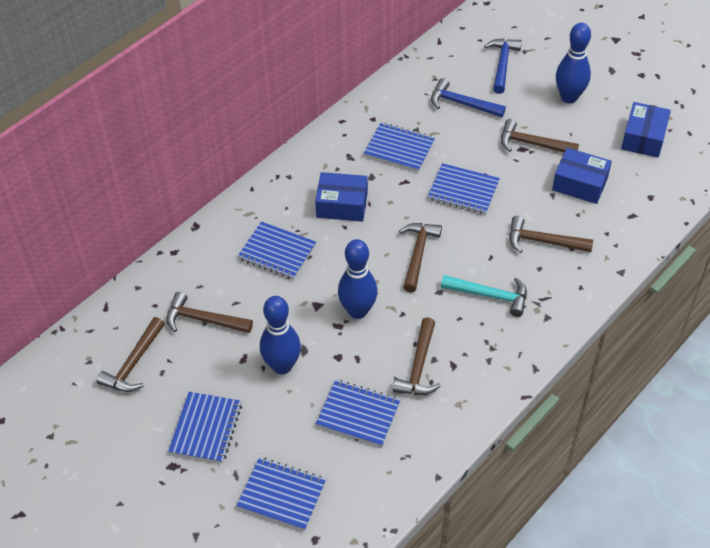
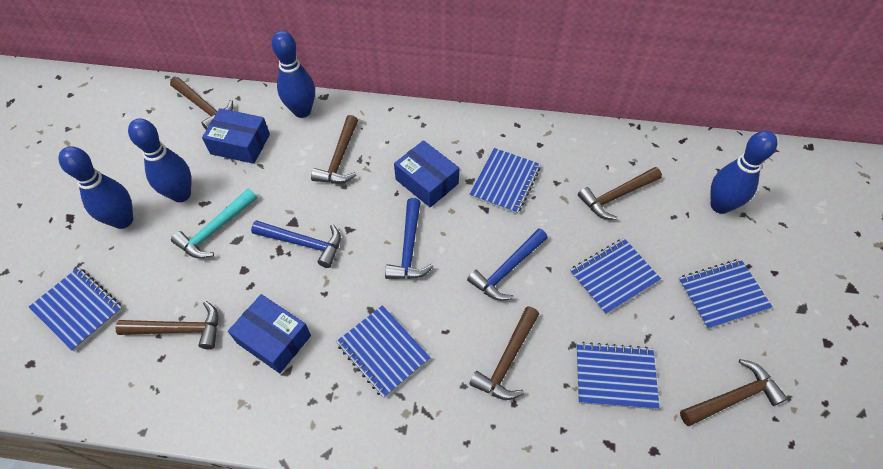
blue bowling pin: 3 -> 4
blue hammer: 2 -> 3

